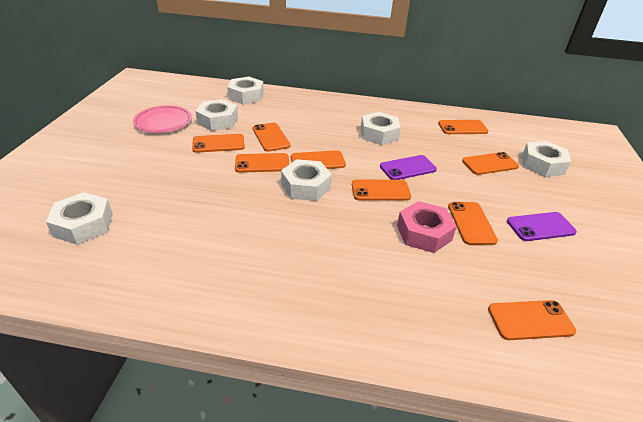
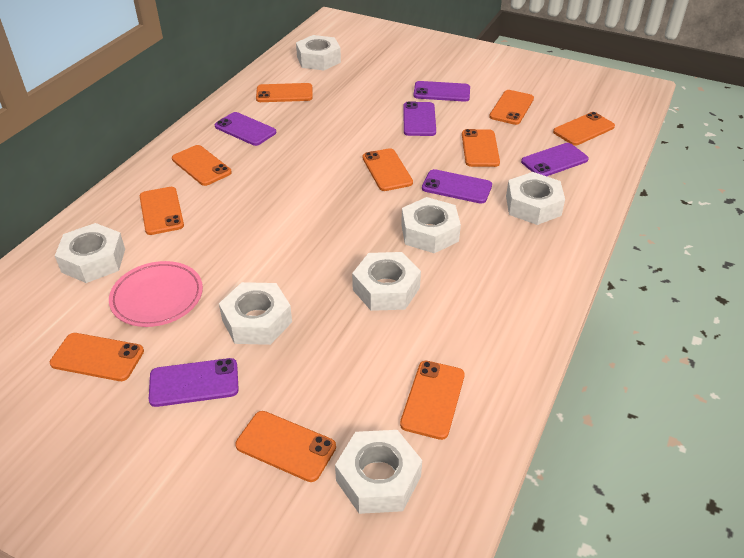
orange phone: 9 -> 10
pink nut: 1 -> 0
purple phone: 2 -> 6
white nut: 6 -> 7

